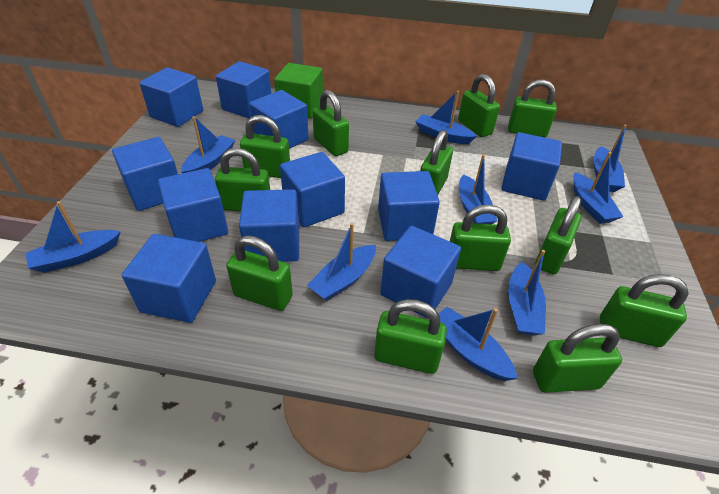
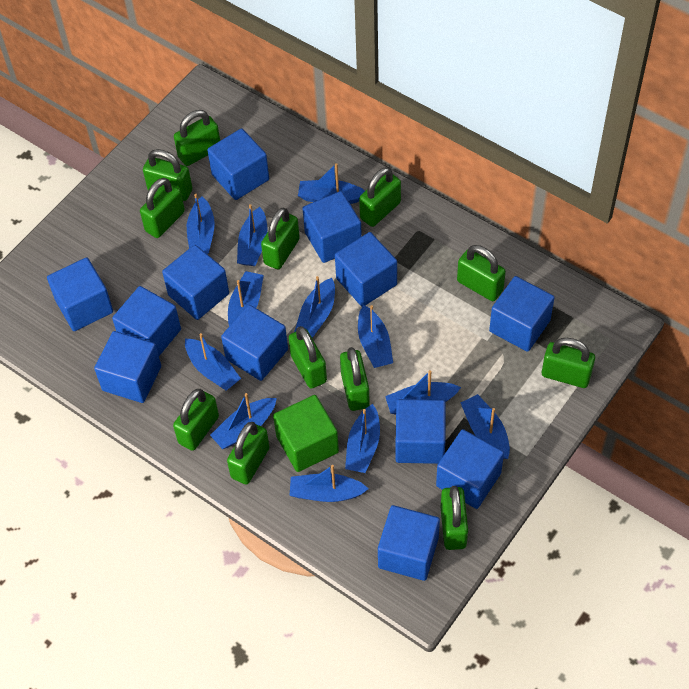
blue boat: 9 -> 12
blue cube: 11 -> 12

